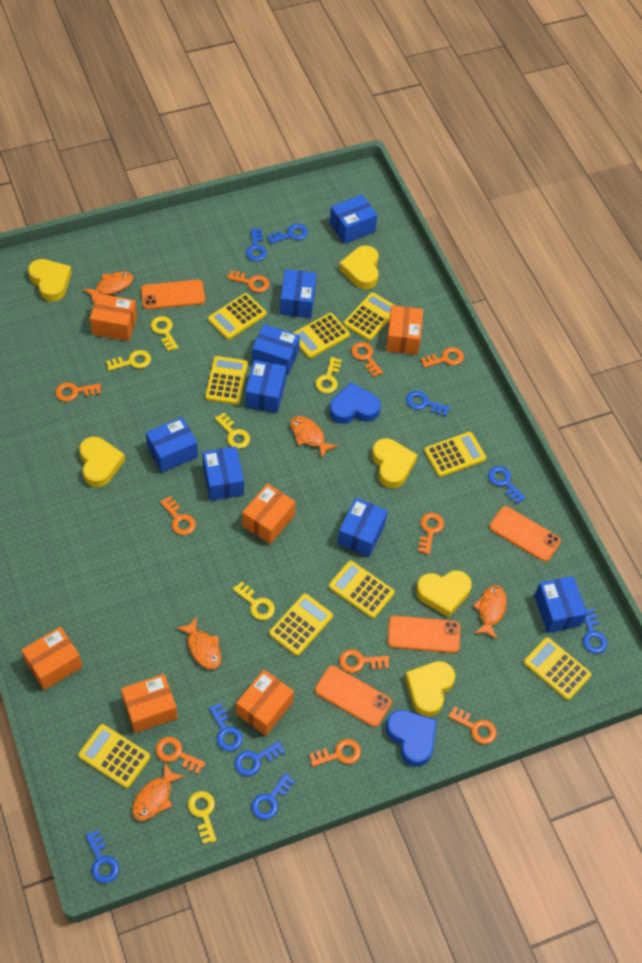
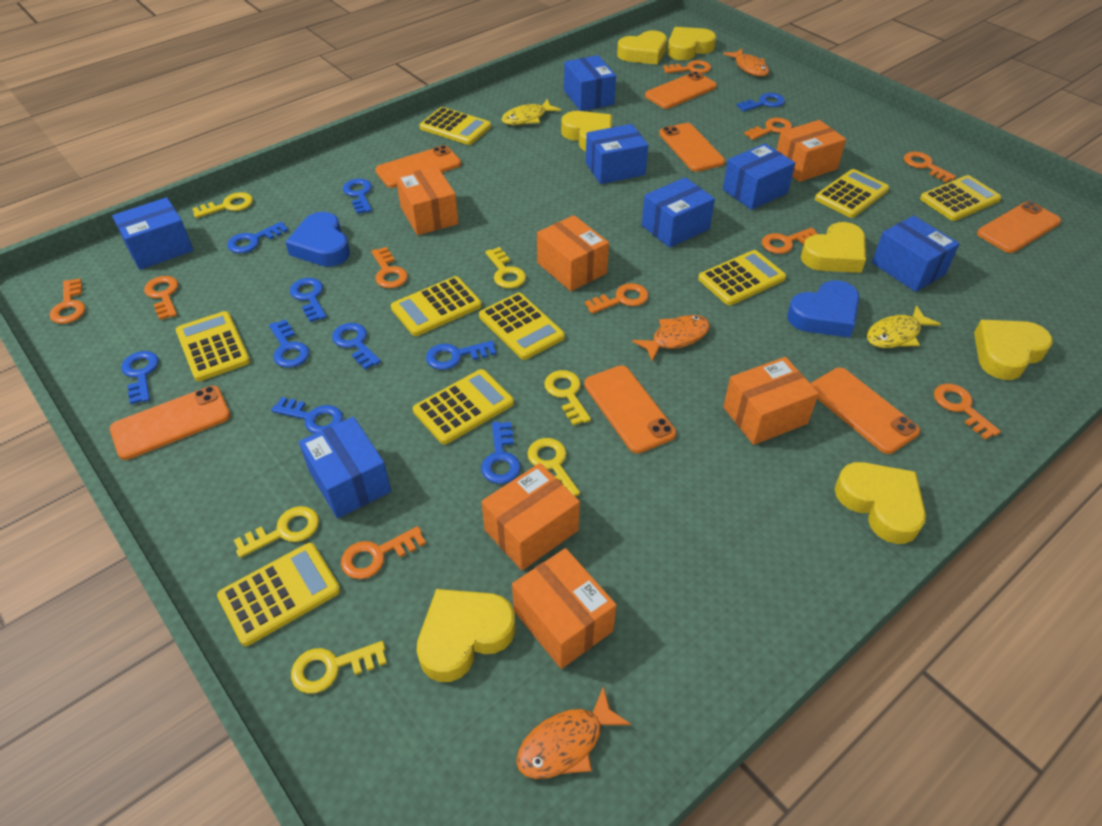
blue box: 8 -> 7
blue key: 9 -> 10
orange fish: 5 -> 3
orange phone: 4 -> 7
yellow fish: 0 -> 2
yellow heart: 6 -> 7

